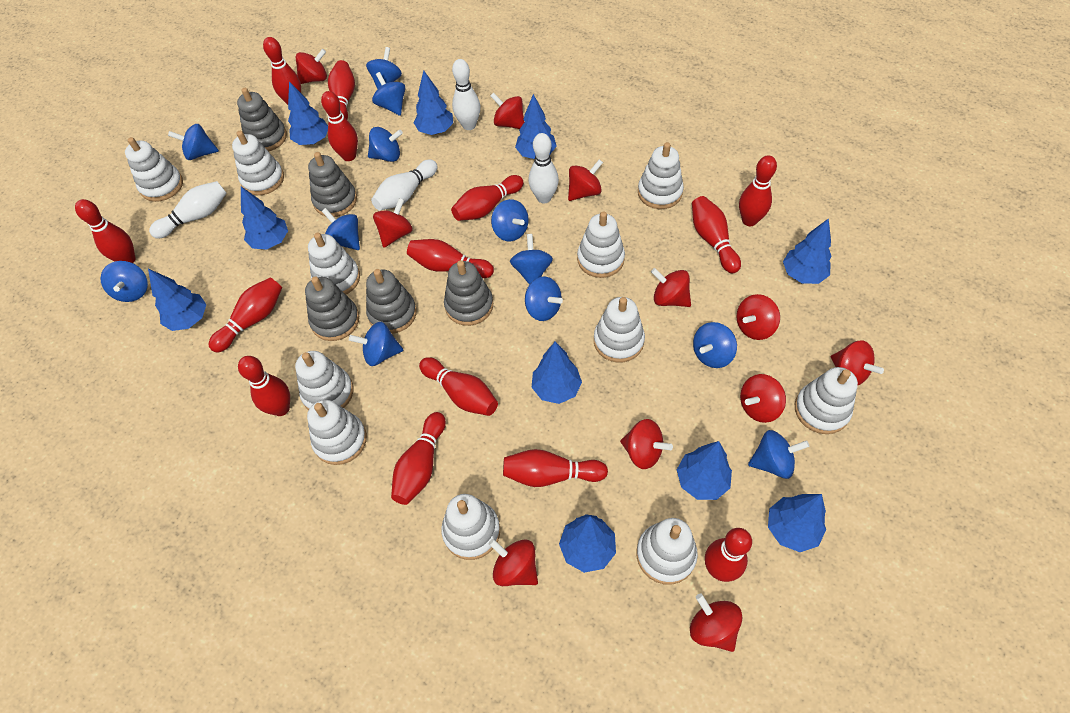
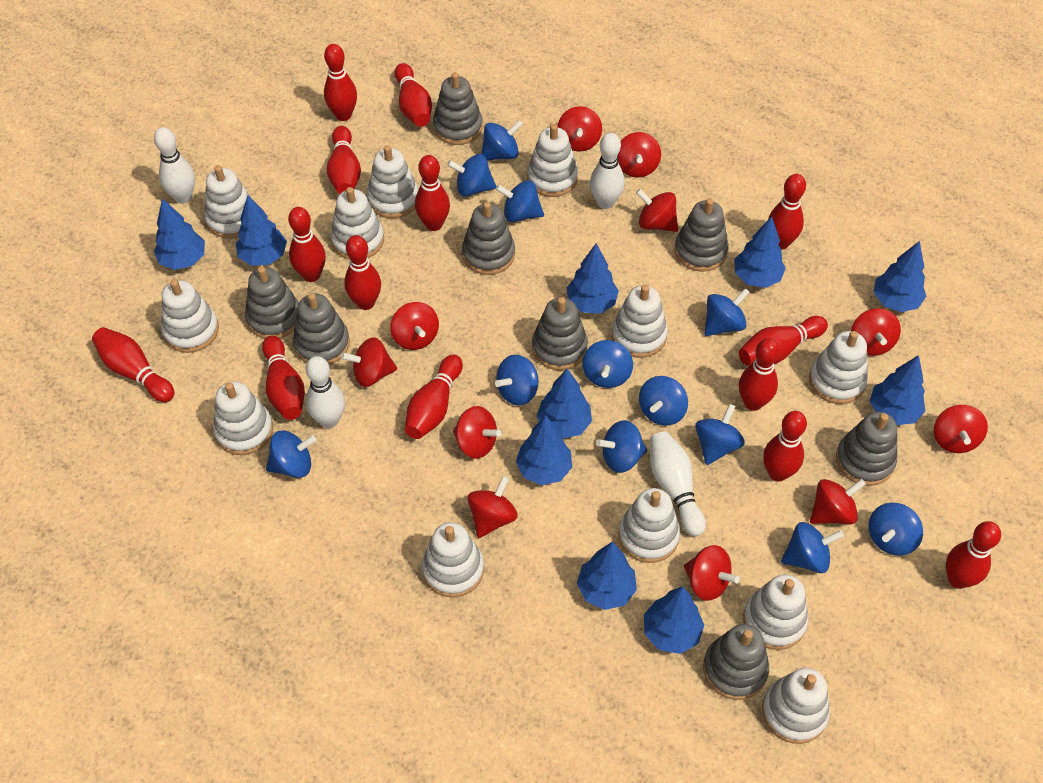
grey stacking toy: 5 -> 8
white stacking toy: 11 -> 12

